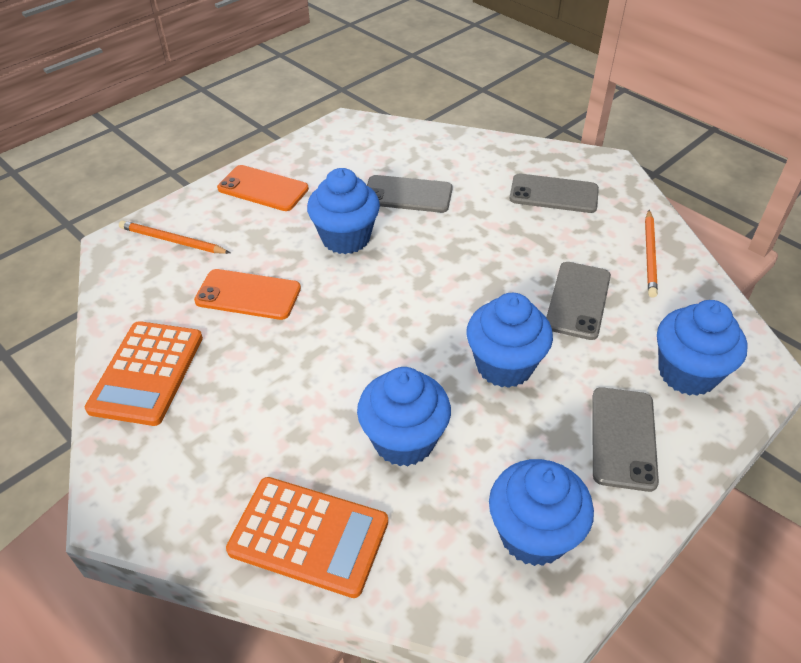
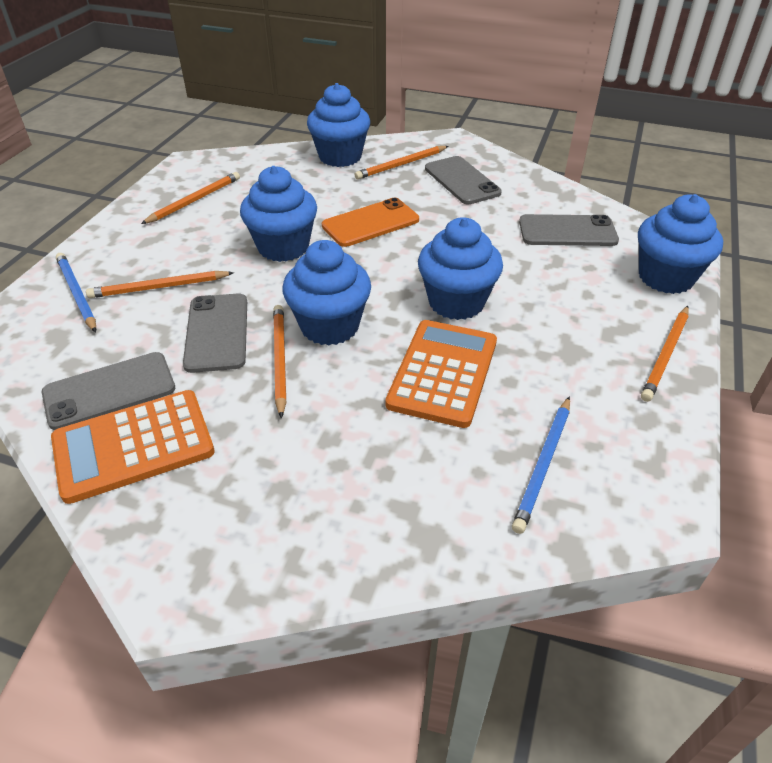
blue pencil: 0 -> 2
orange pencil: 2 -> 5
orange phone: 2 -> 1

